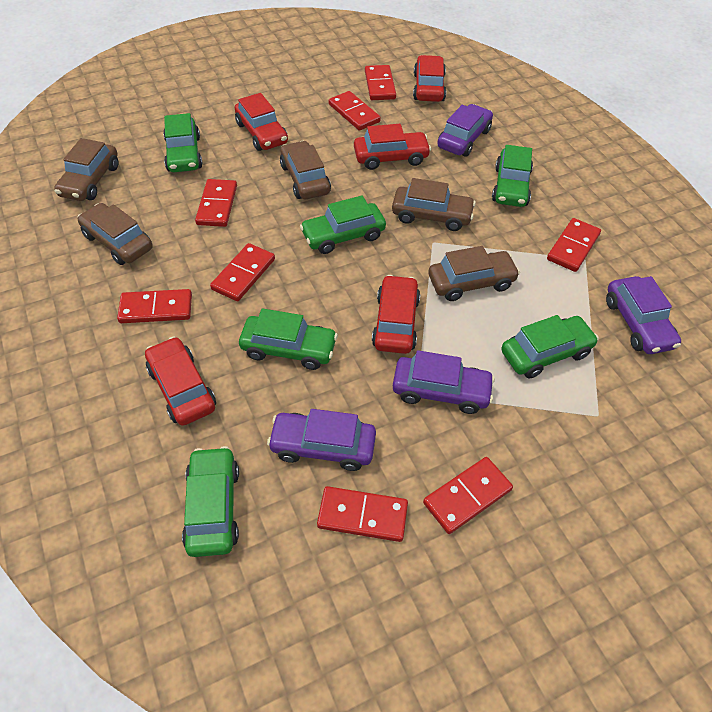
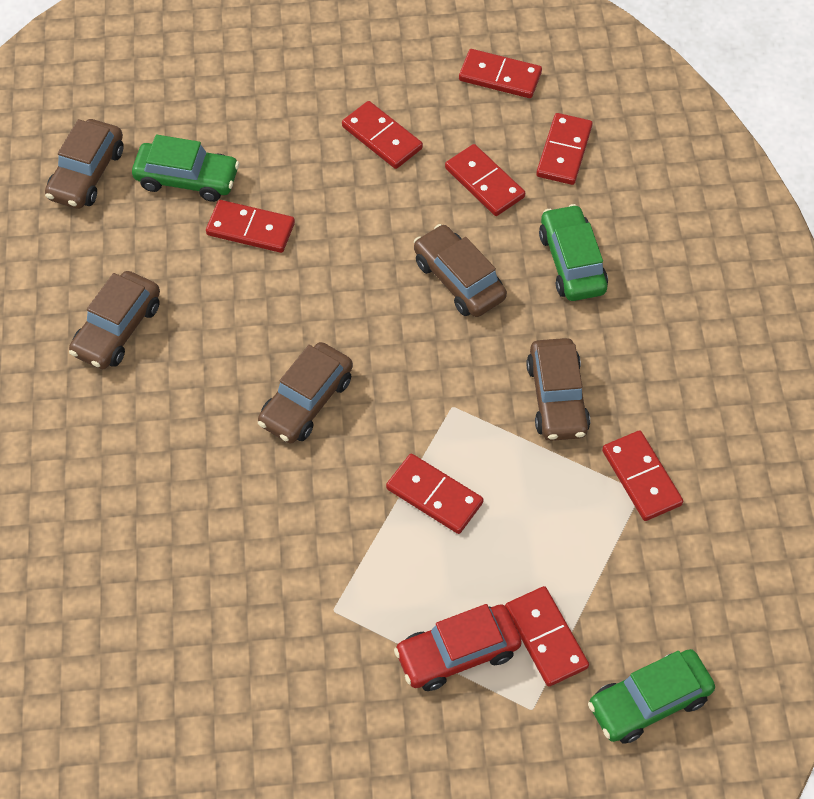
green car: 6 -> 3
purple car: 4 -> 0
red car: 5 -> 1

